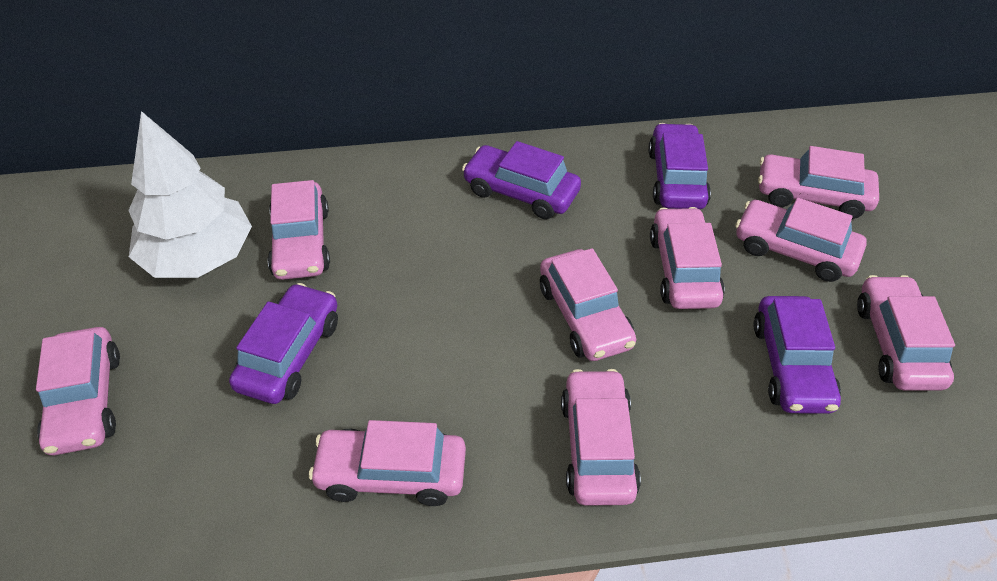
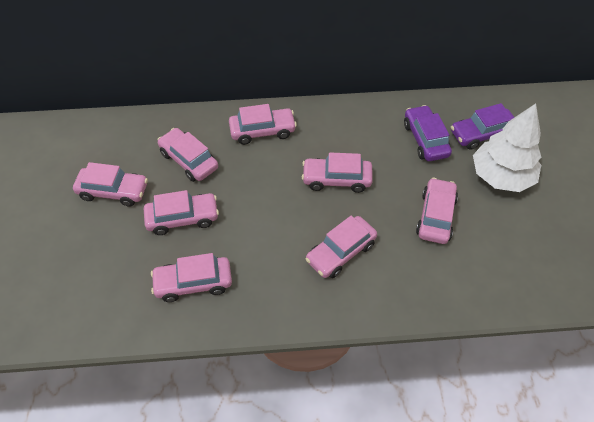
pink car: 9 -> 8
purple car: 4 -> 2

